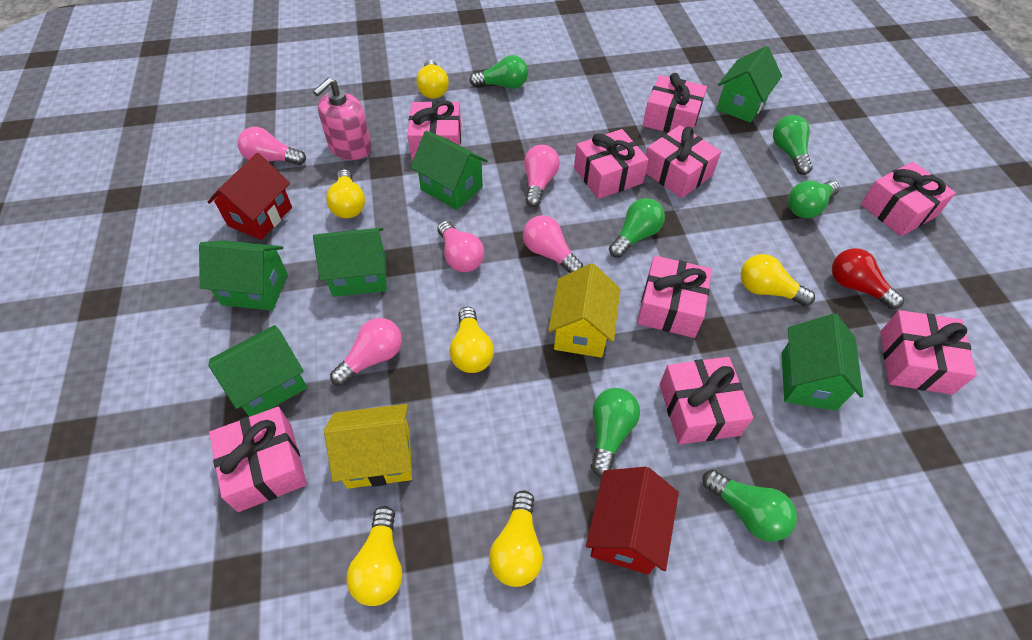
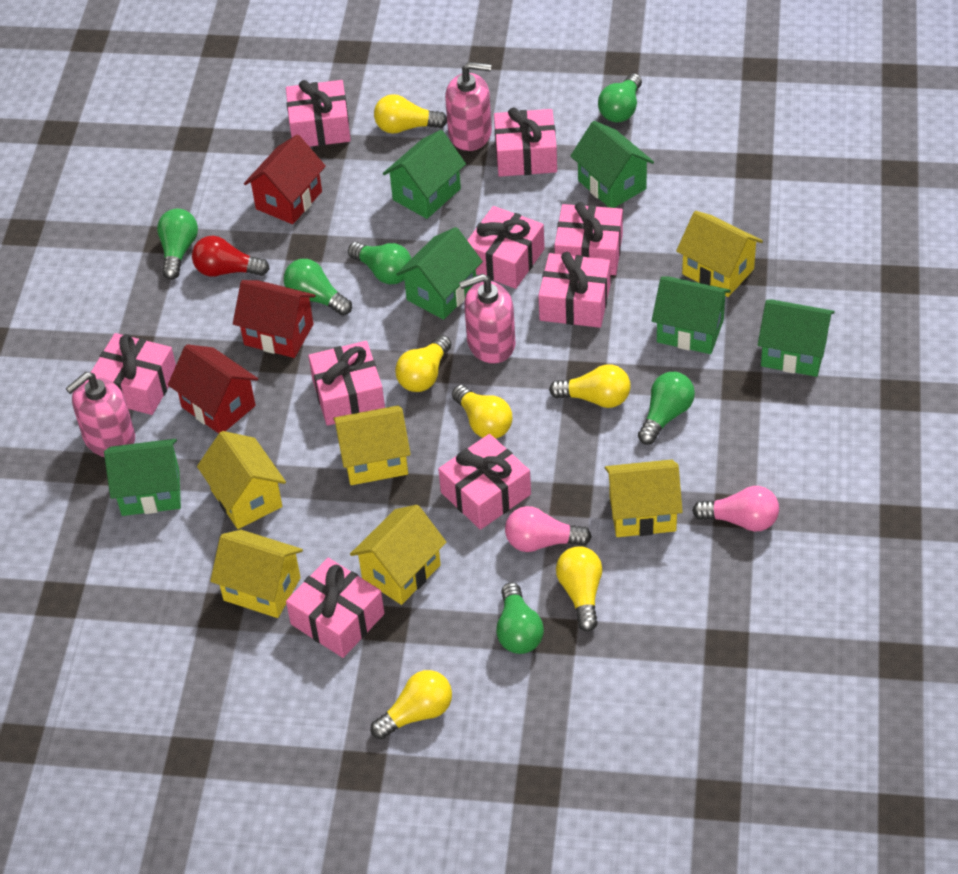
pink light bulb: 5 -> 2
pink soap dispenser: 1 -> 3
red house: 2 -> 3
yellow house: 2 -> 6

